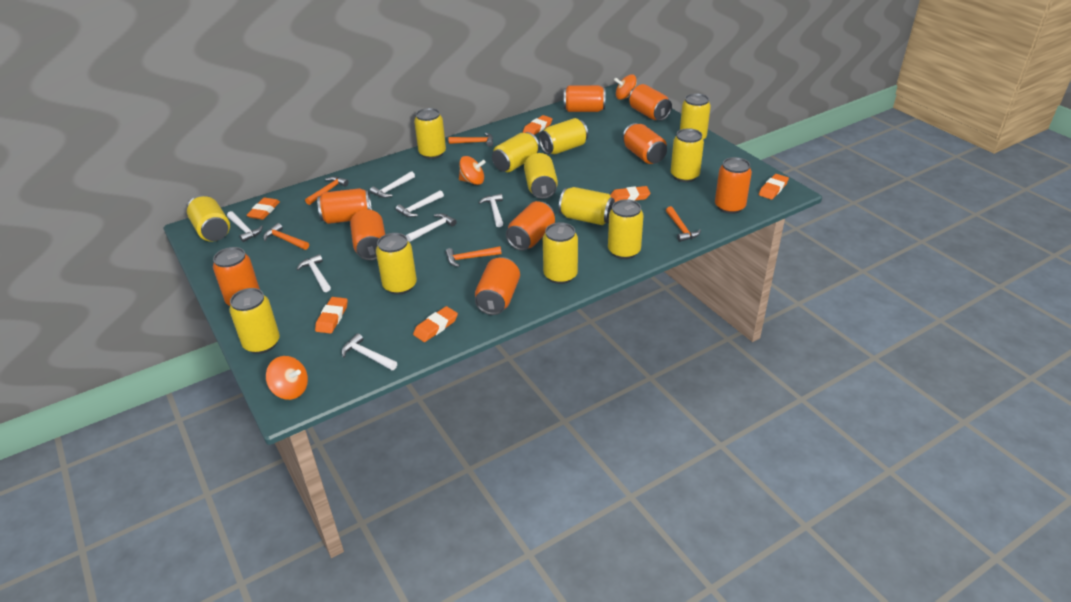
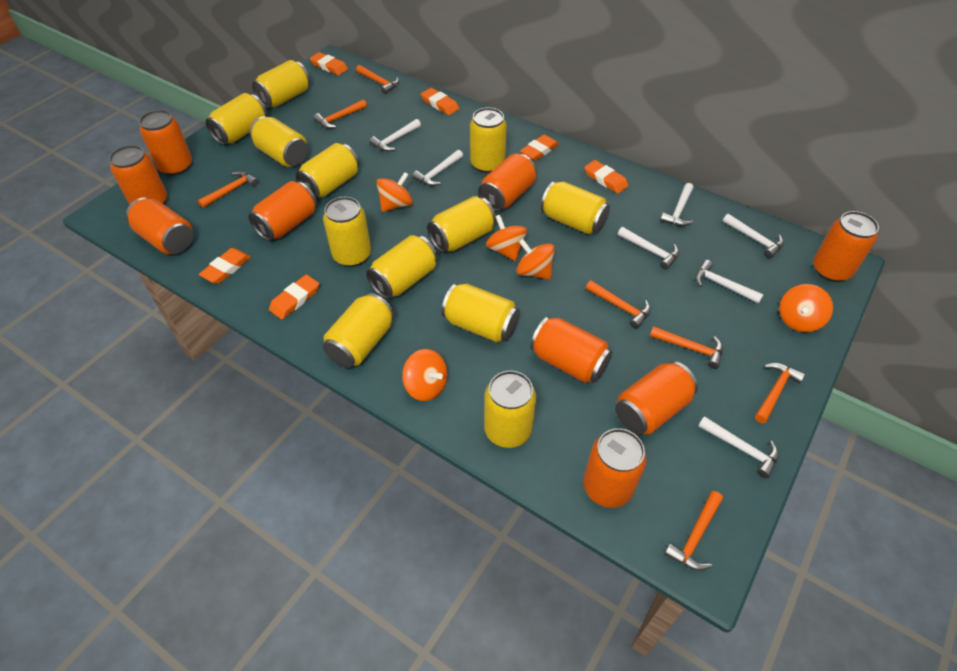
orange hammer: 5 -> 7
orange spinning top: 3 -> 5

